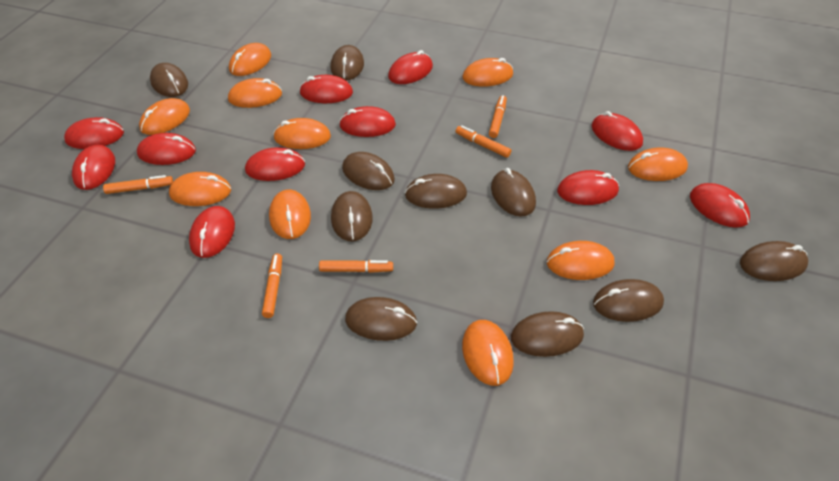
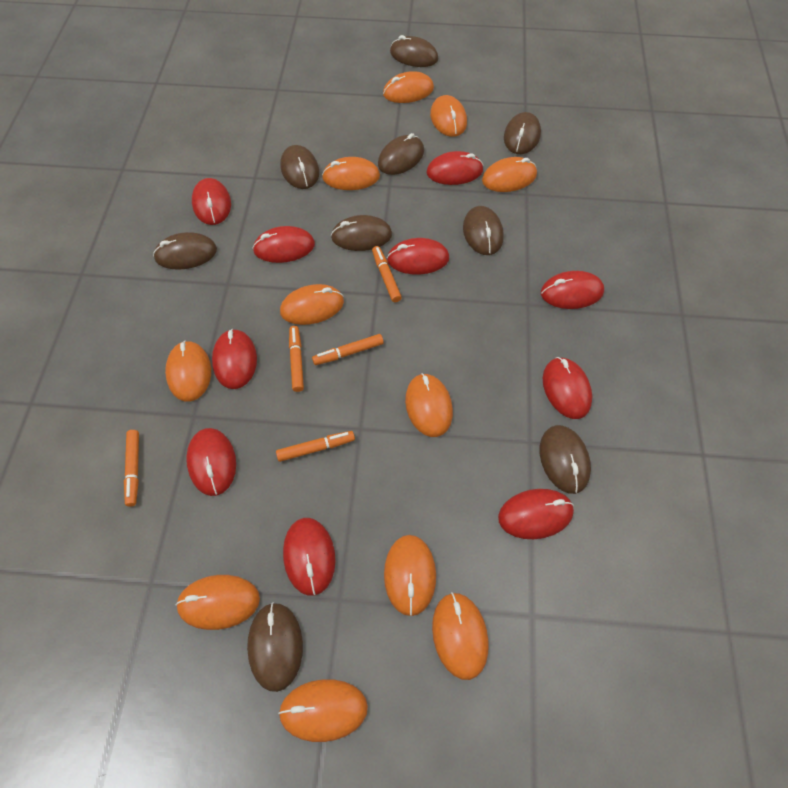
brown mouse: 10 -> 9
orange mouse: 10 -> 11
red mouse: 11 -> 10

